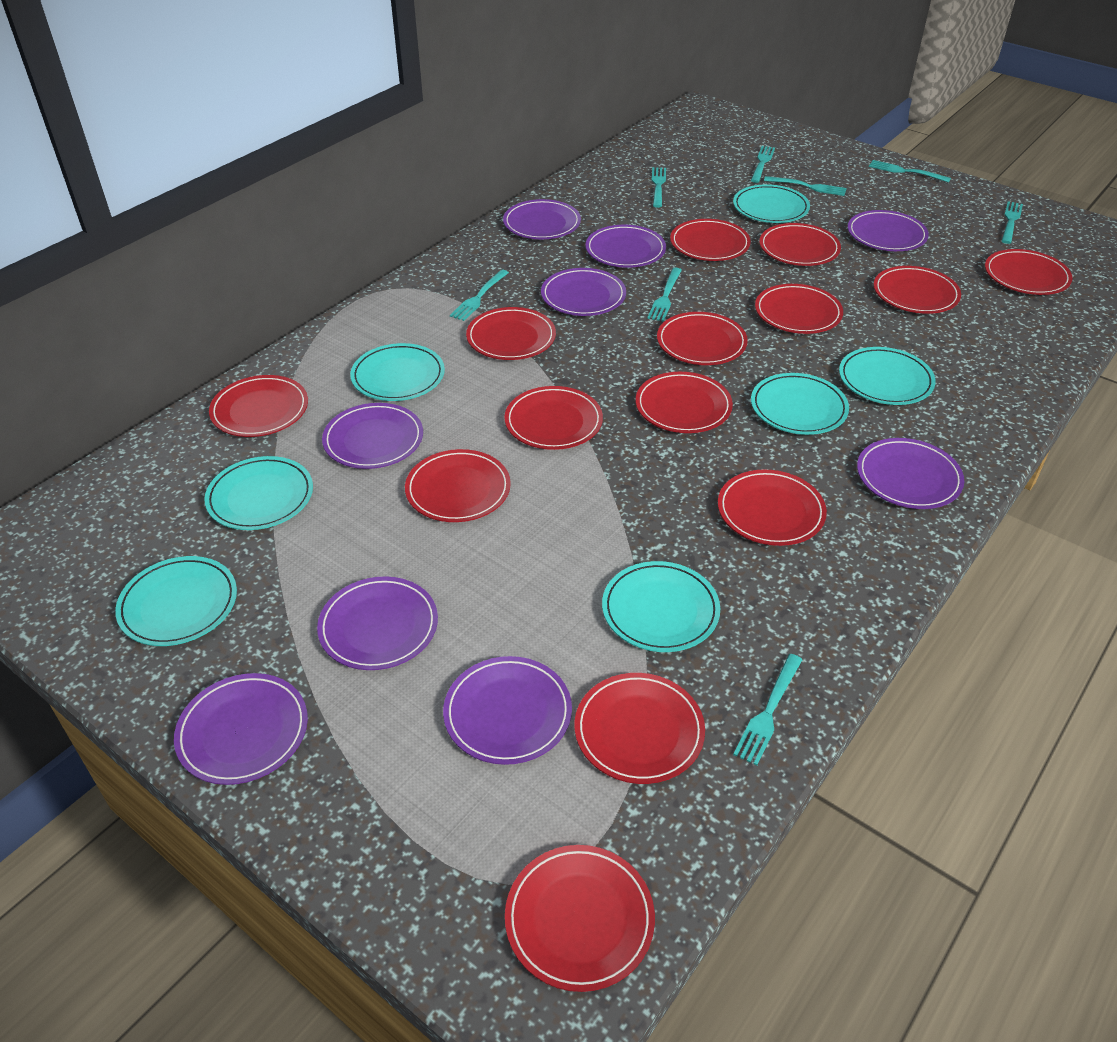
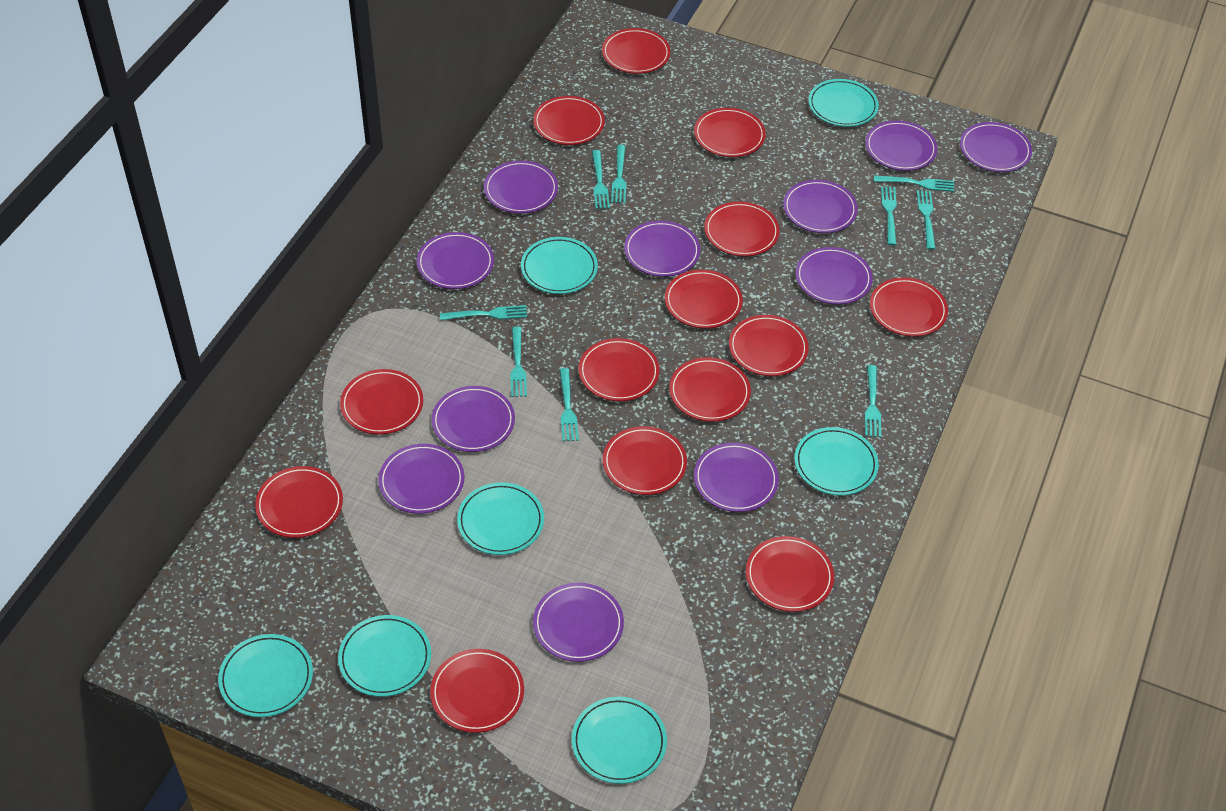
purple plate: 9 -> 11
turquoise fork: 8 -> 9

